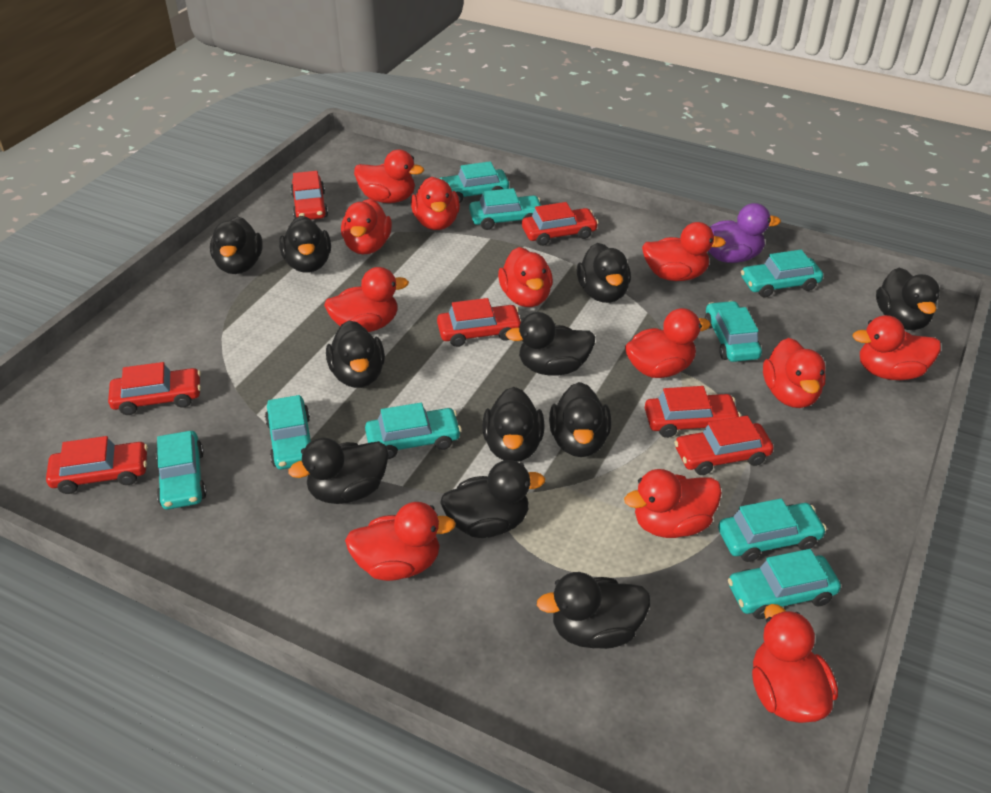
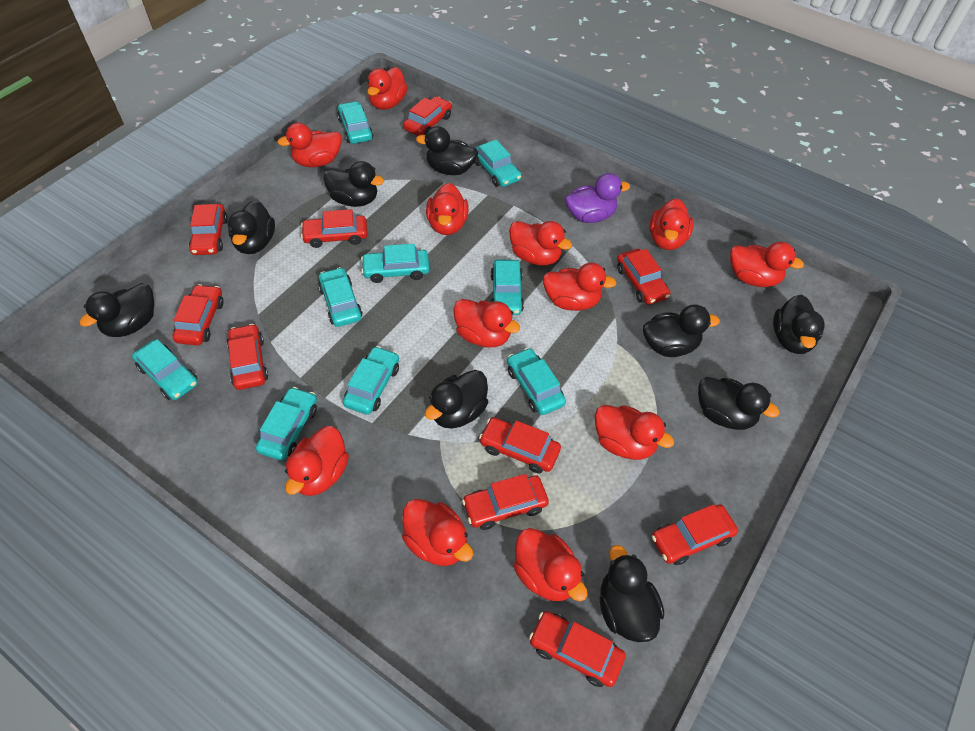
black duck: 11 -> 9
red car: 7 -> 10

